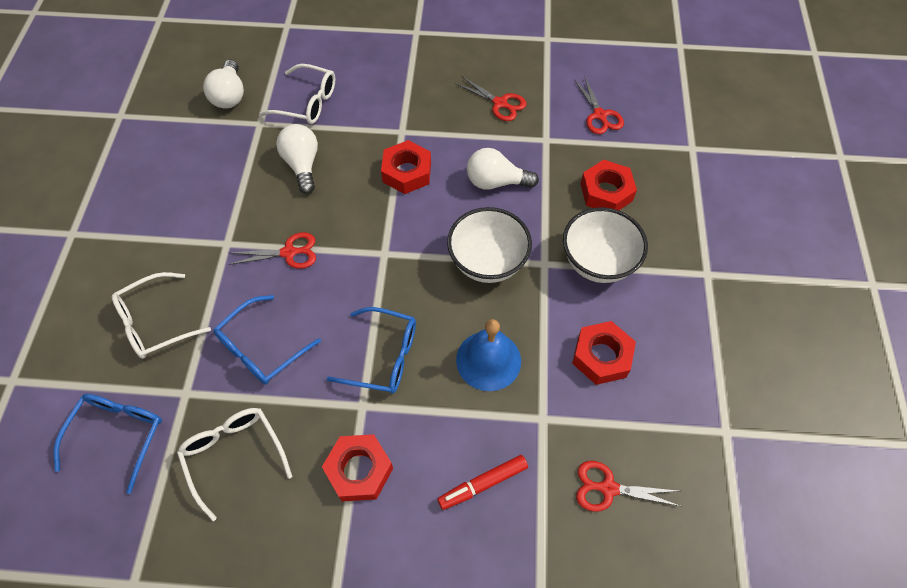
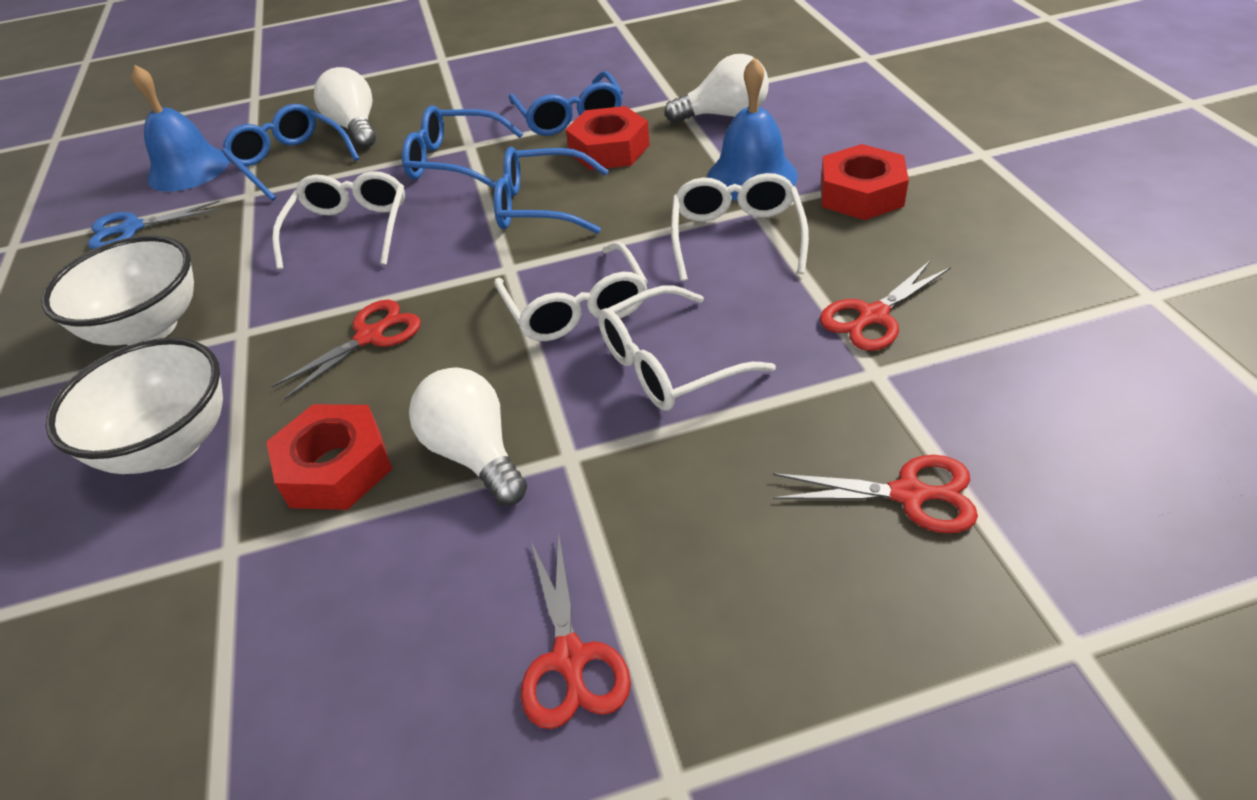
blue bell: 1 -> 2
blue glasses: 3 -> 4
blue scissors: 0 -> 1
red marker: 1 -> 0
red nut: 4 -> 3
white glasses: 3 -> 4

